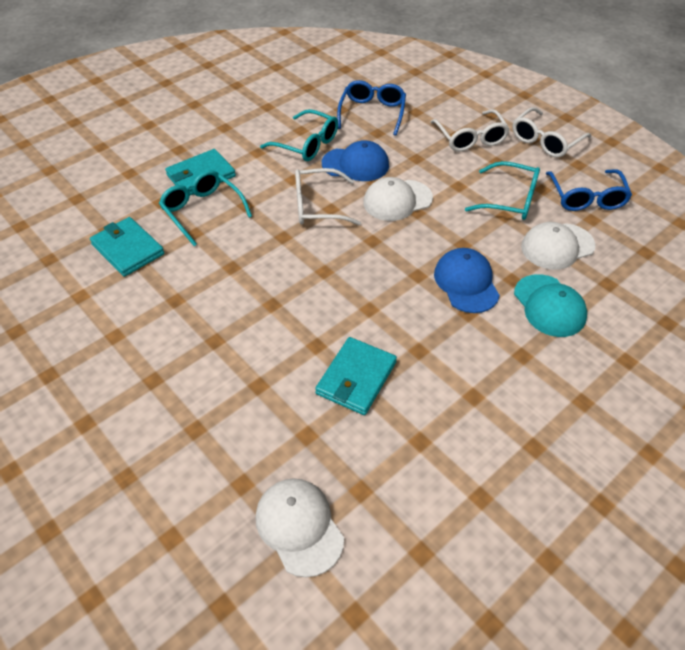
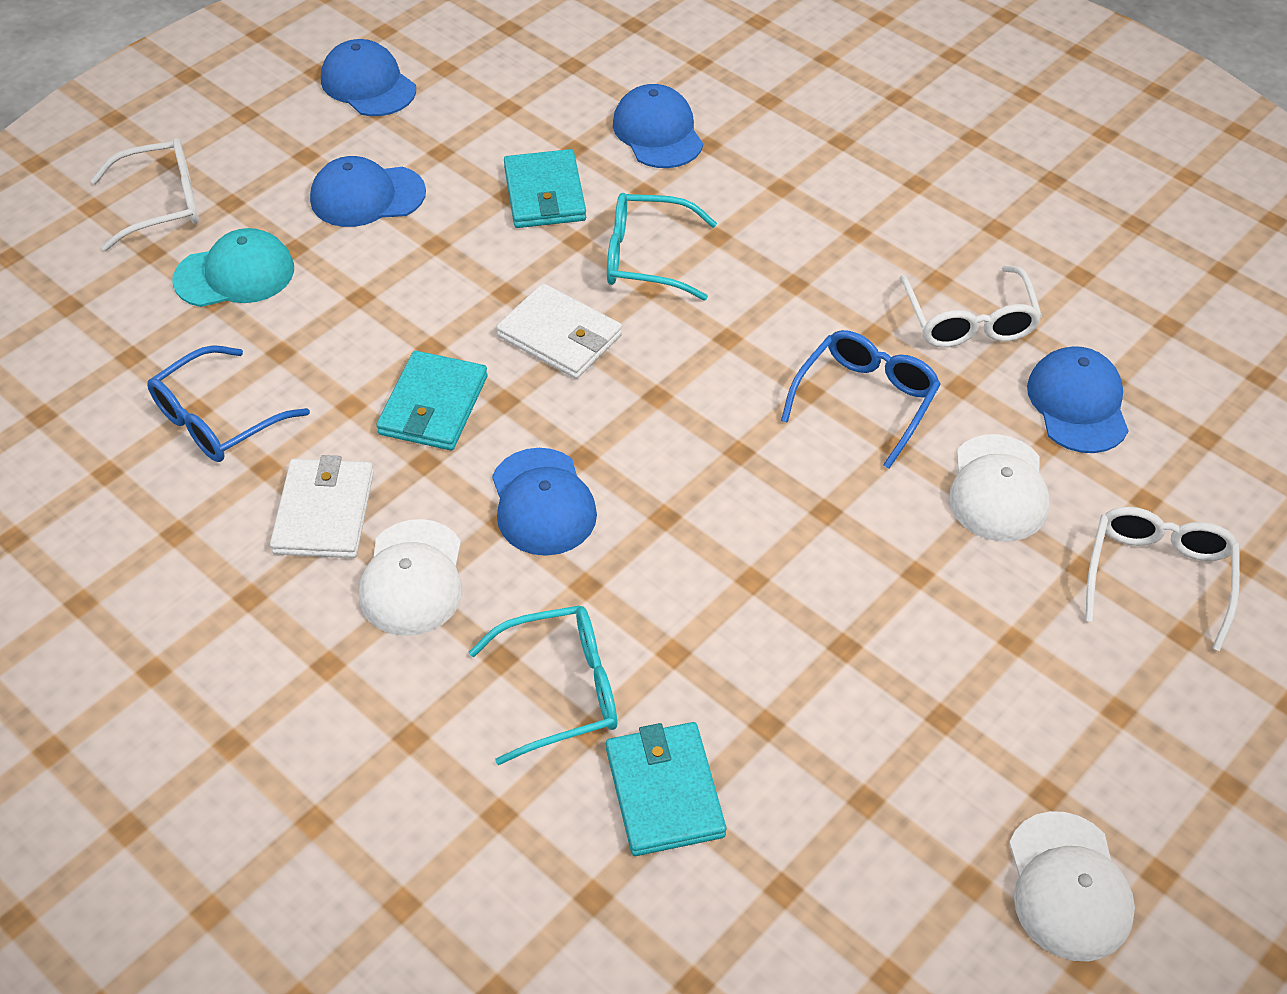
blue cap: 2 -> 5
turquoise glasses: 3 -> 2
white wallet: 0 -> 2

